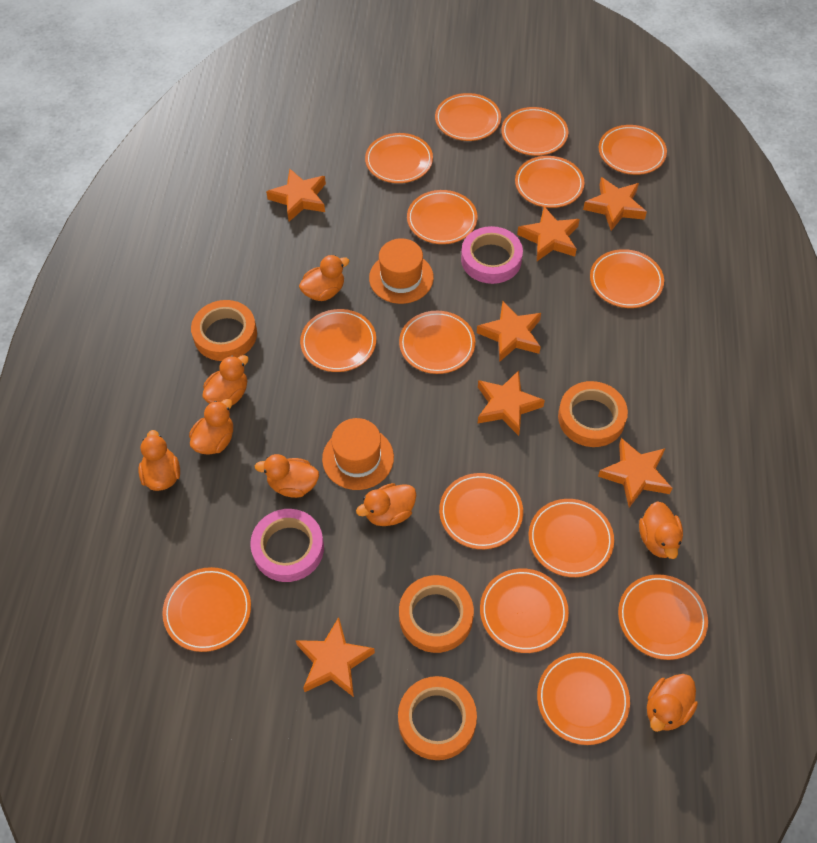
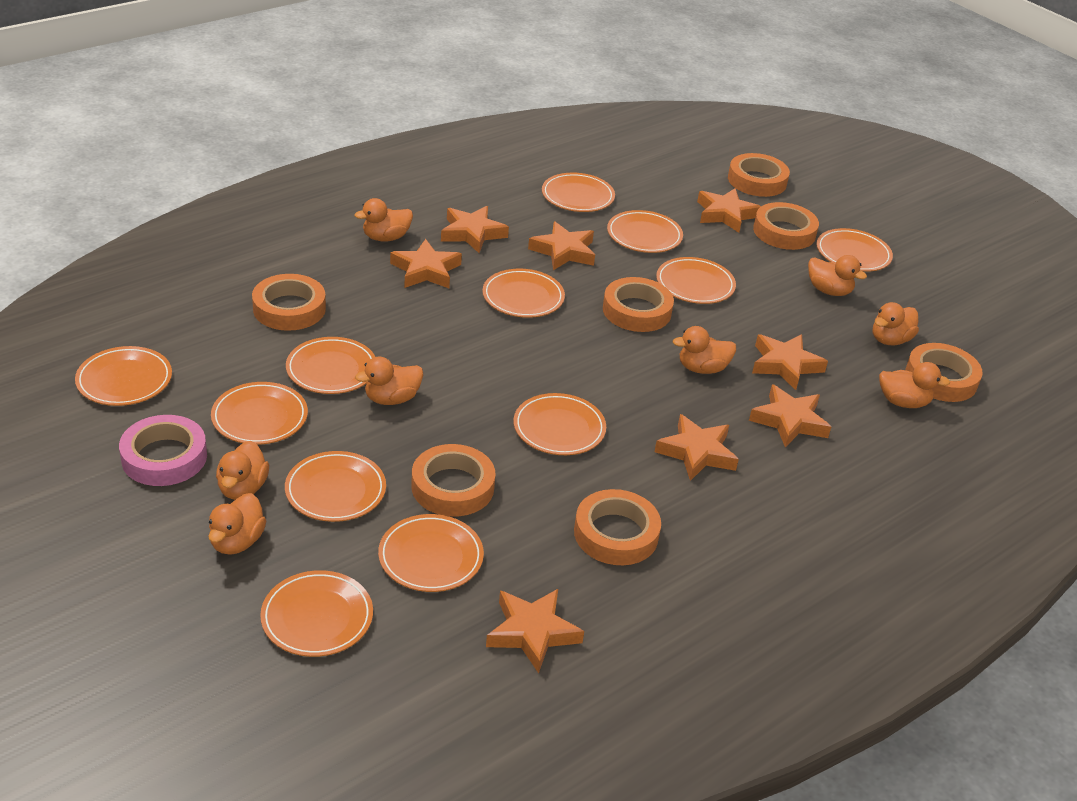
orange hat: 2 -> 0
orange plate: 15 -> 12
orange star: 7 -> 8
orange tape: 4 -> 7
pink tape: 2 -> 1

